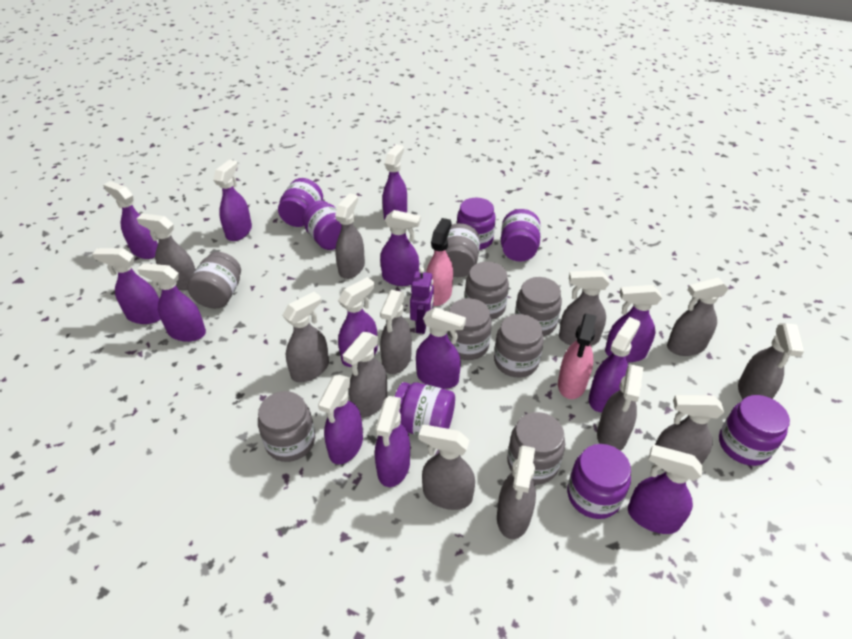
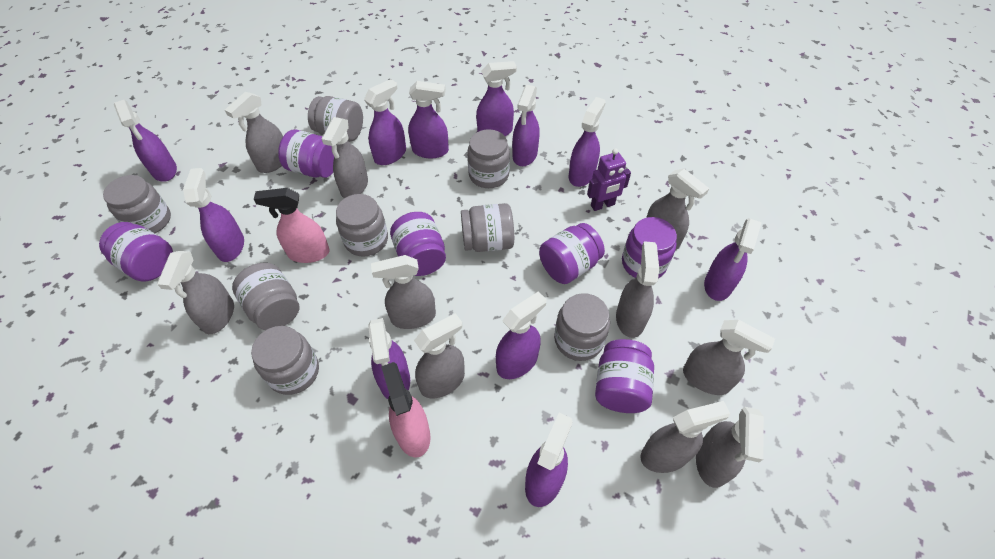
grey spray bottle: 12 -> 10
purple jar: 7 -> 6
purple spray bottle: 13 -> 11

